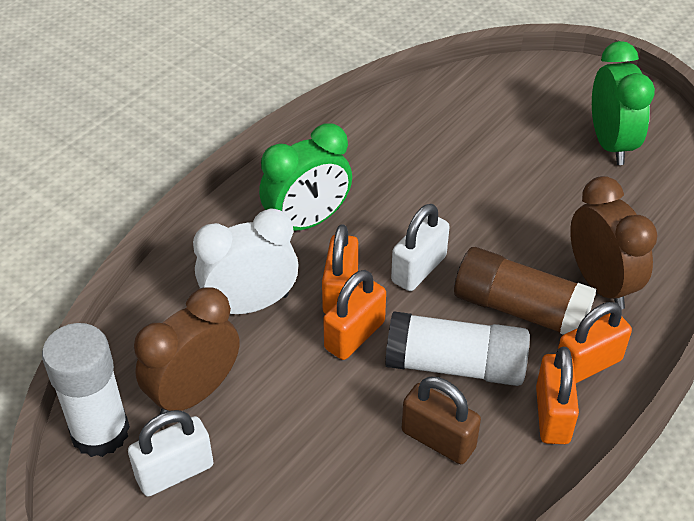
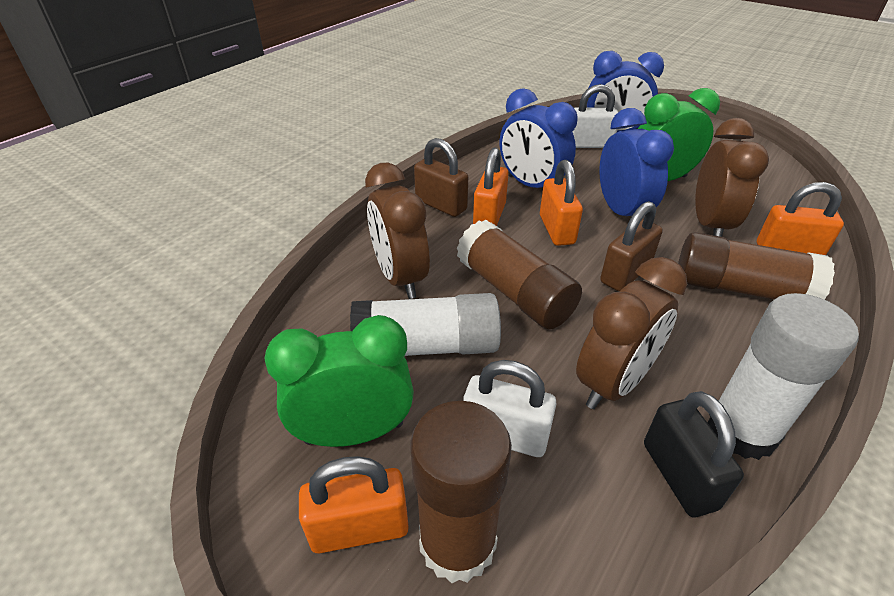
black padlock: 0 -> 1
blue clock: 0 -> 3
brown clock: 2 -> 3
brown glue stick: 1 -> 3
brown padlock: 1 -> 2
white clock: 1 -> 0

